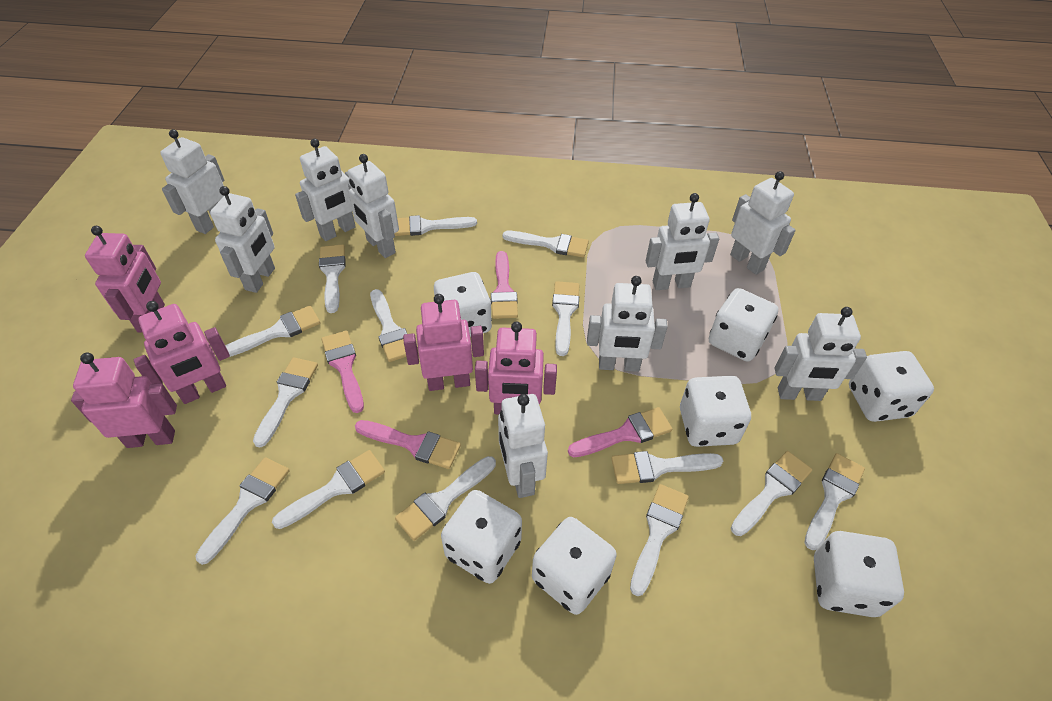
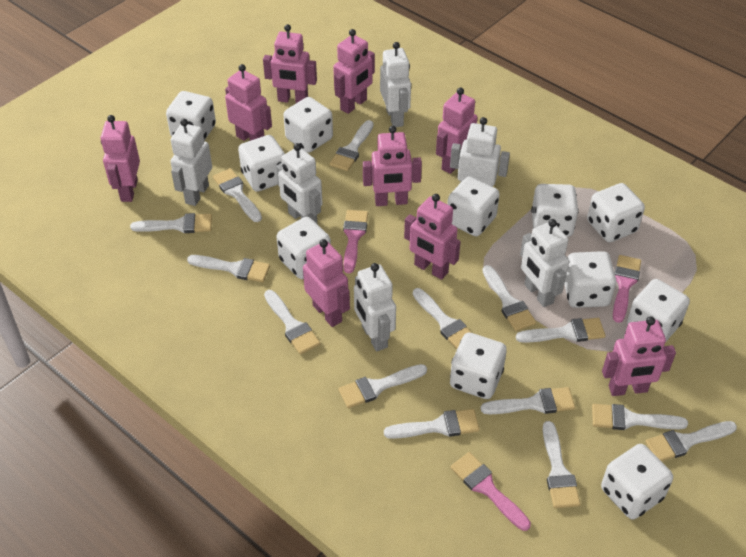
pink brush: 4 -> 3
pink robot: 5 -> 9
white dice: 7 -> 11
white robot: 9 -> 6

